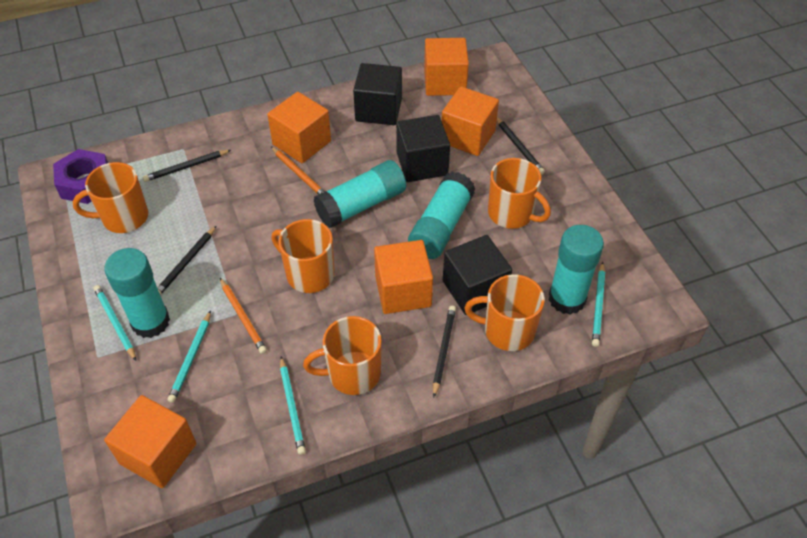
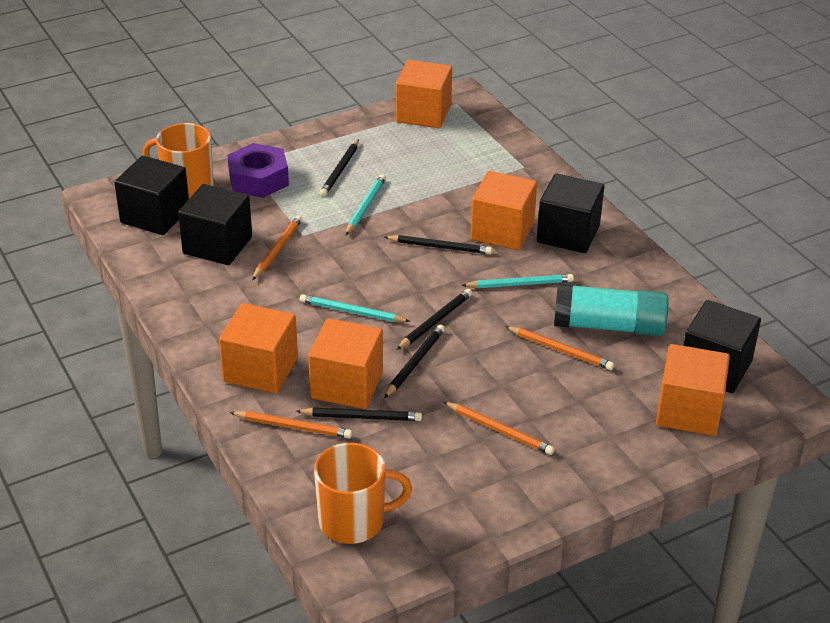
black cube: 3 -> 4
black pencil: 4 -> 5
orange mug: 5 -> 2
orange pencil: 2 -> 4
turquoise glue stick: 4 -> 1
turquoise pencil: 4 -> 3

